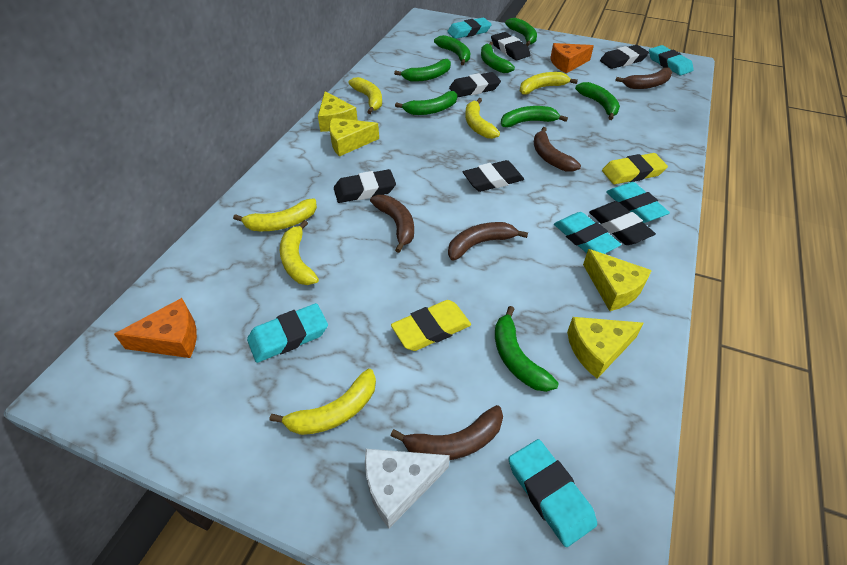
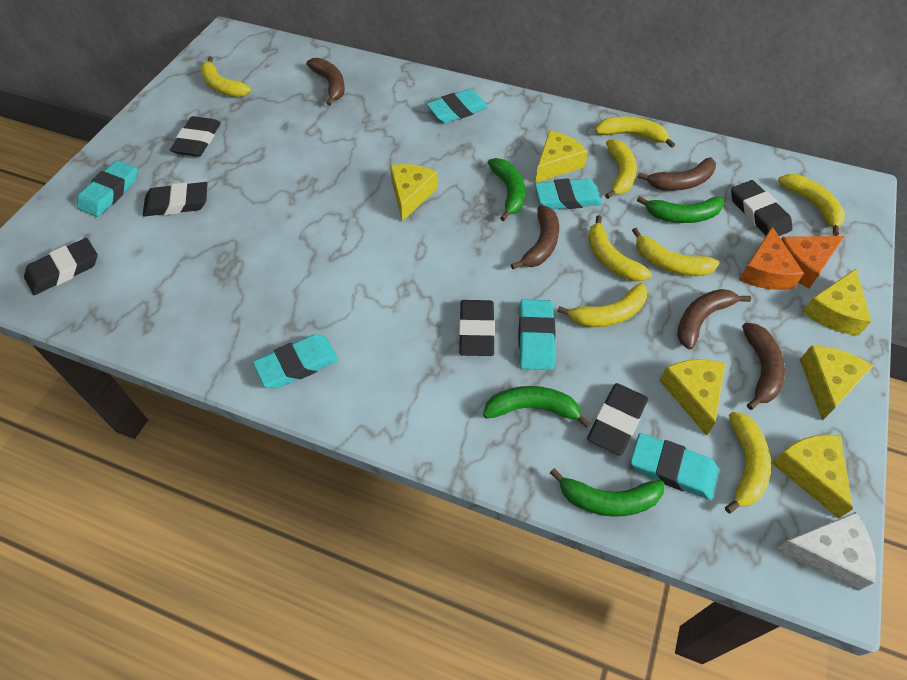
green banana: 8 -> 4
yellow banana: 6 -> 8
yellow cheese: 4 -> 6
yellow eraser: 2 -> 0

